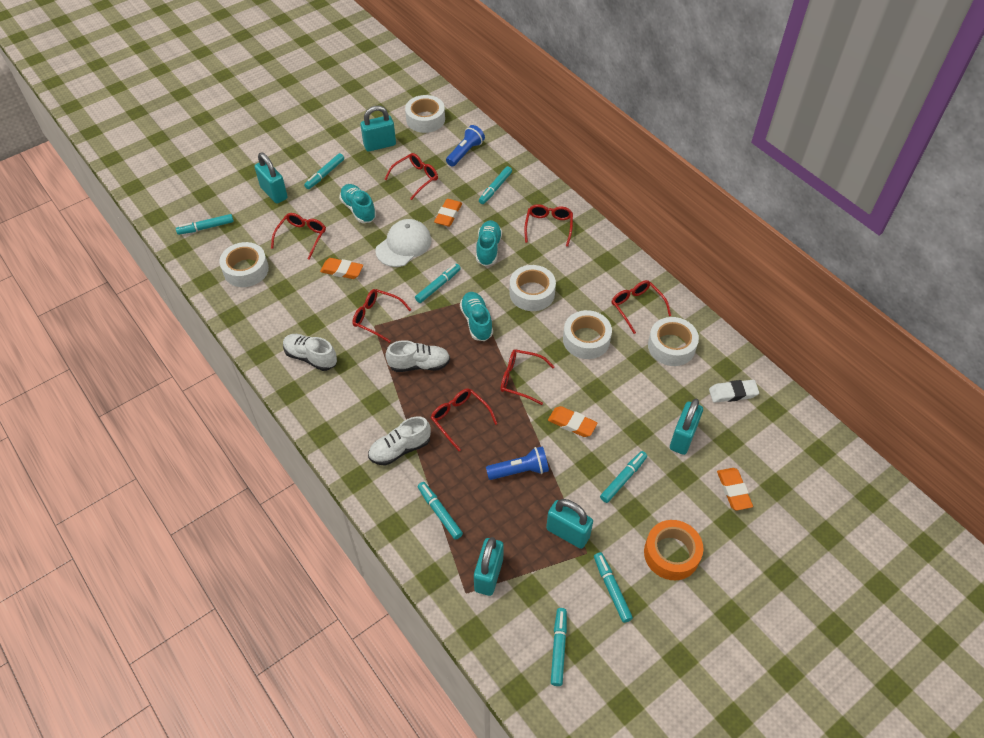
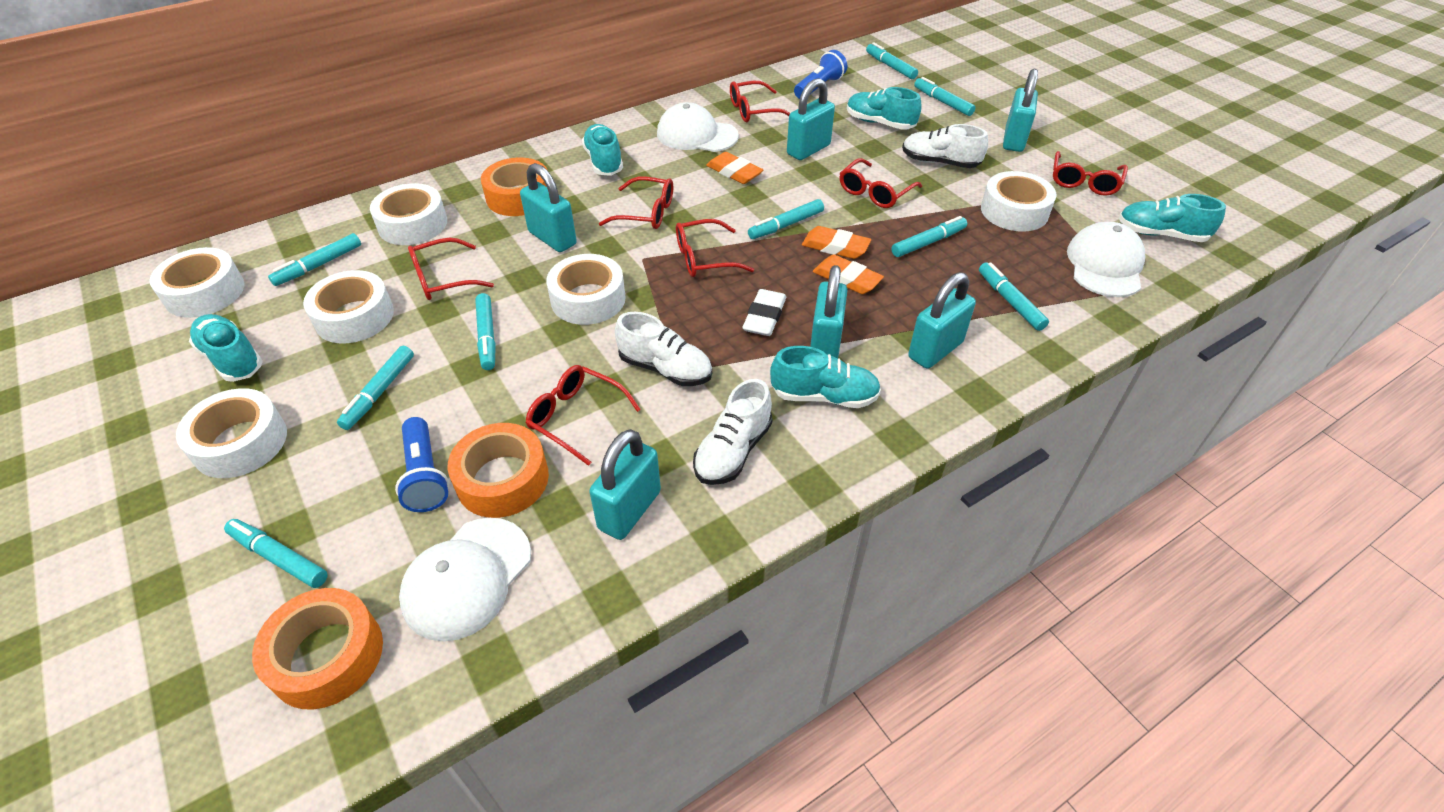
orange eraser: 4 -> 3
orange tape: 1 -> 3
turquoise marker: 8 -> 9
turquoise padlock: 5 -> 6
turquoise shoe: 3 -> 5
white cap: 1 -> 3
white tape: 5 -> 6

